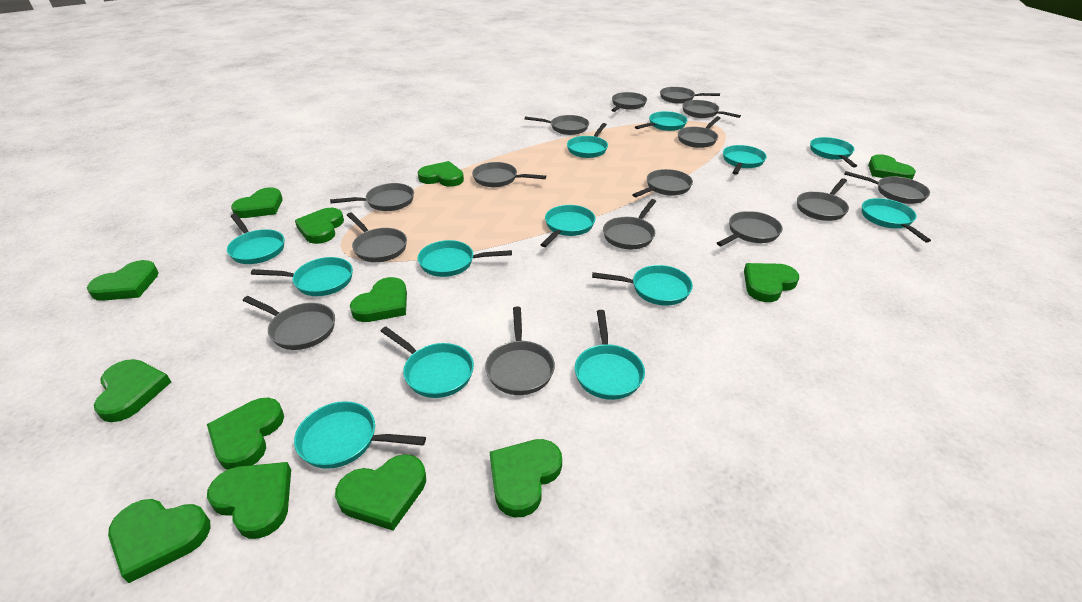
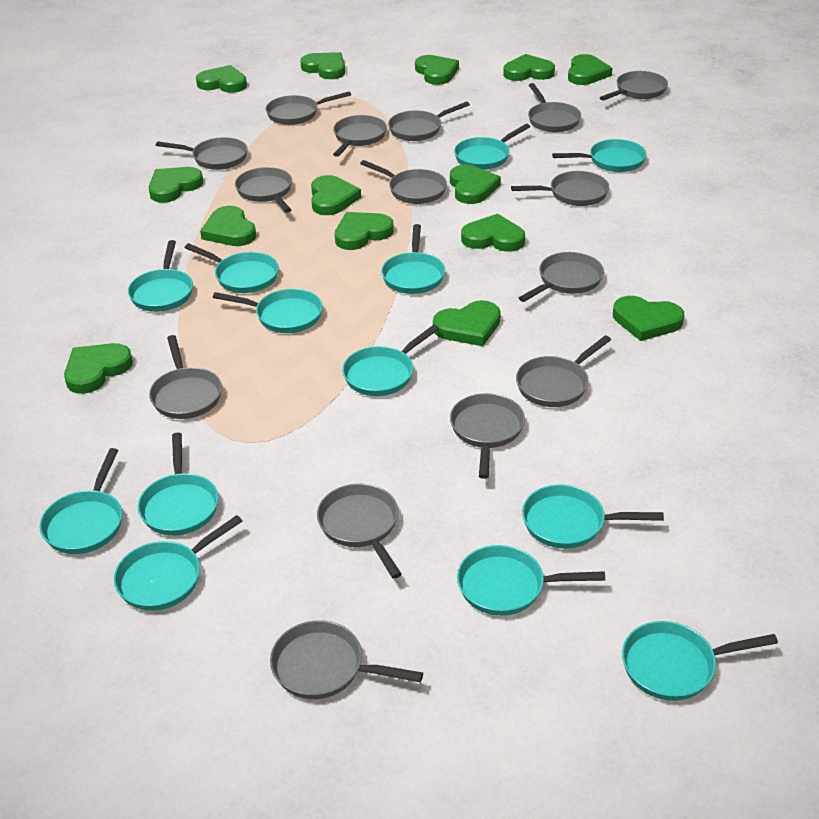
green heart: 13 -> 14

